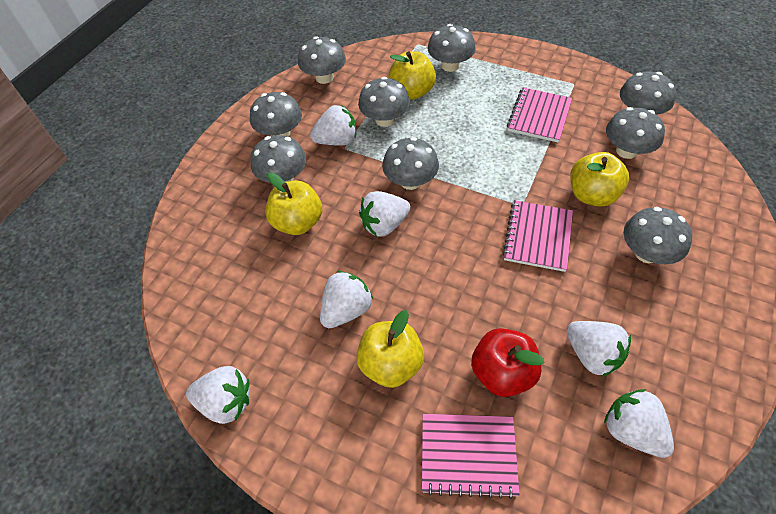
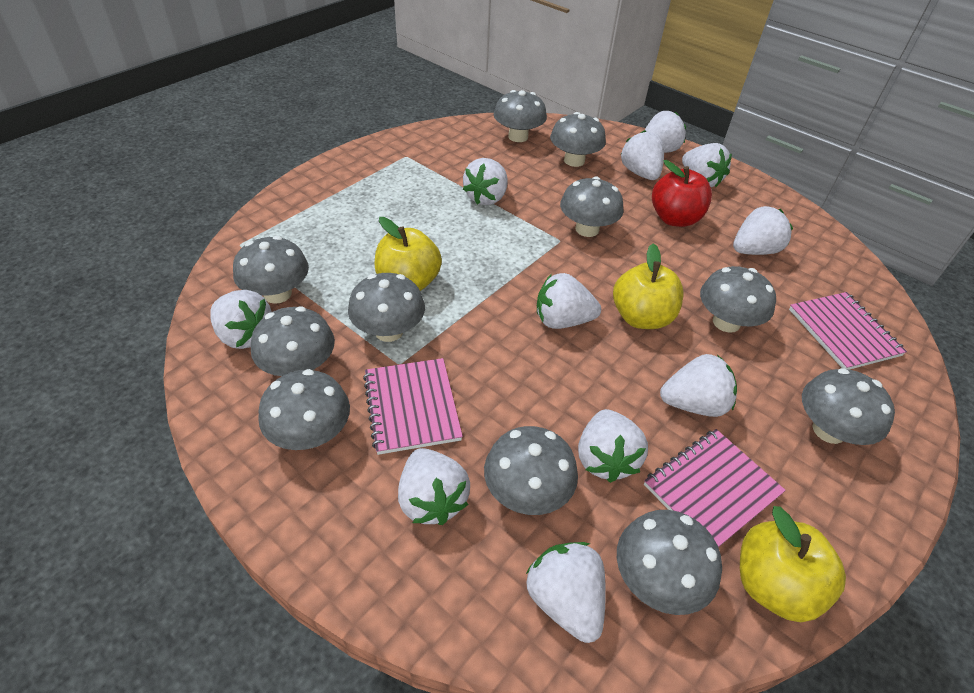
grey mushroom: 9 -> 11
white strawberry: 6 -> 11
yellow apple: 4 -> 3

